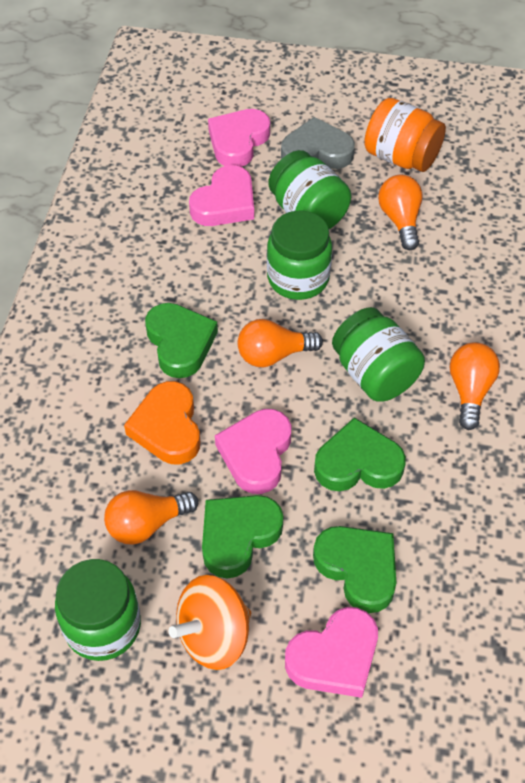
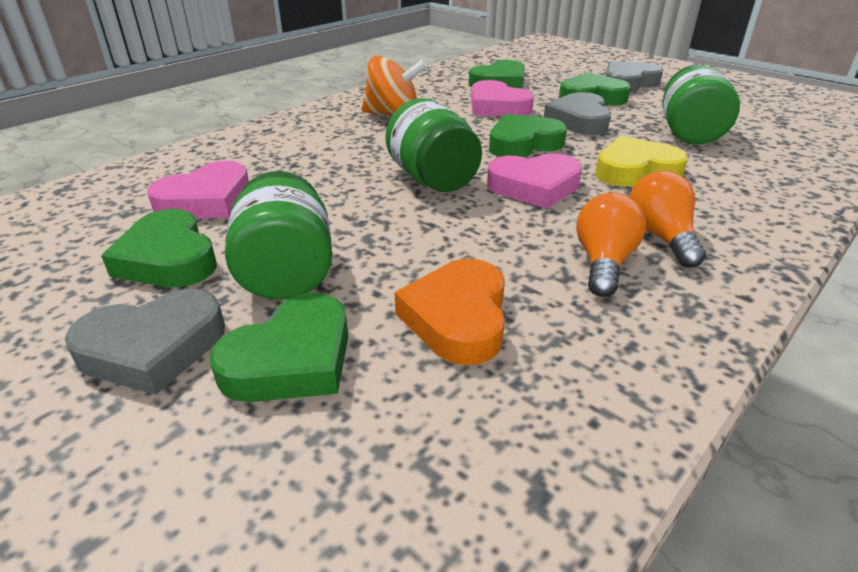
green heart: 4 -> 5
green jar: 4 -> 3
grey heart: 1 -> 3
orange jar: 1 -> 0
orange light bulb: 4 -> 2
pink heart: 4 -> 3
yellow heart: 0 -> 1

